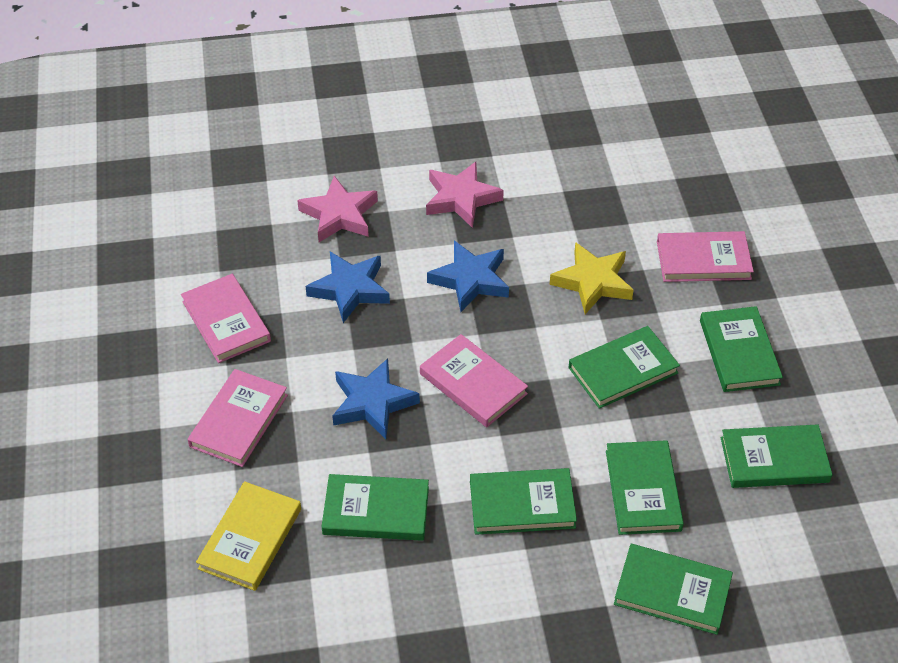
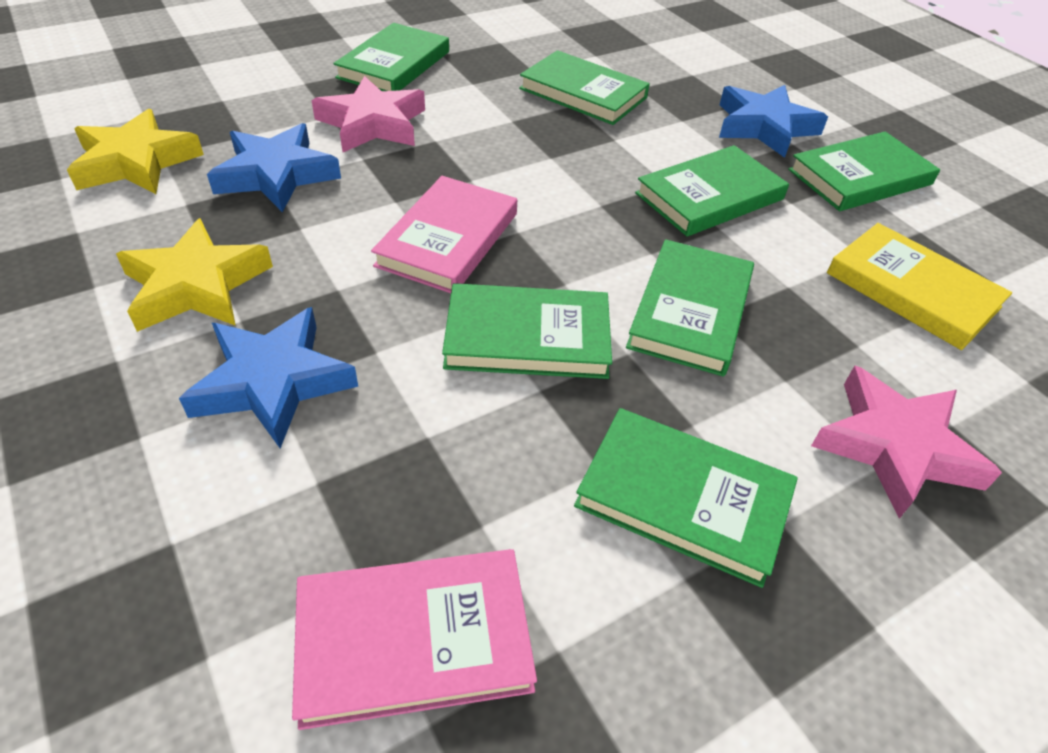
pink book: 4 -> 2
yellow star: 1 -> 2

